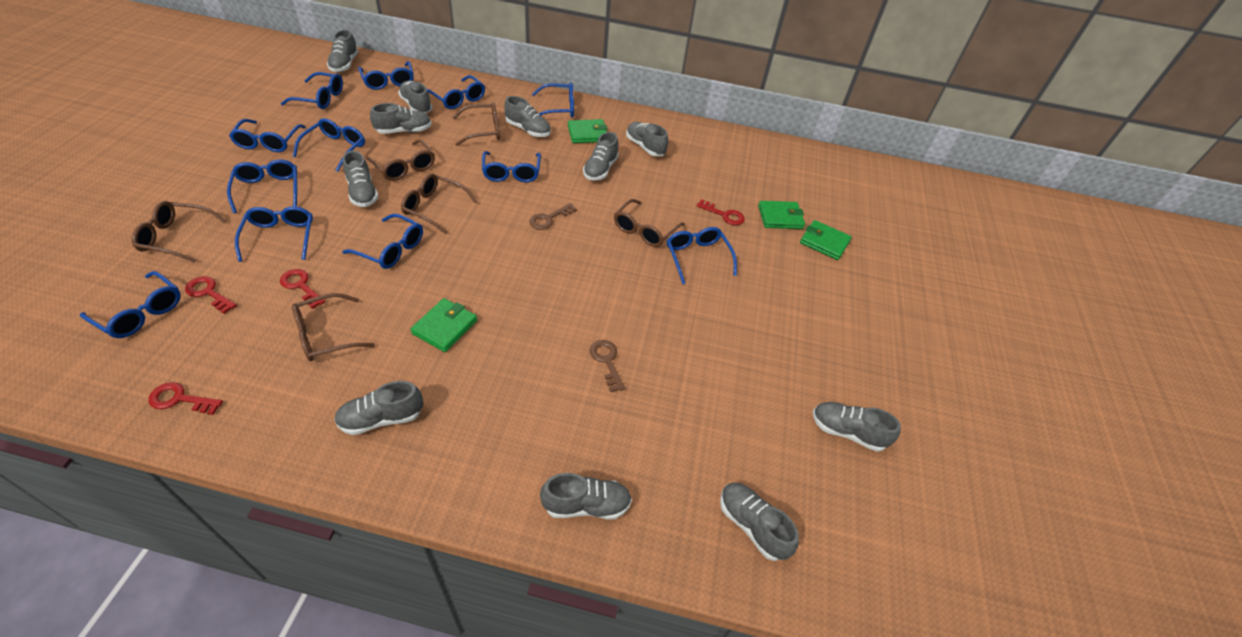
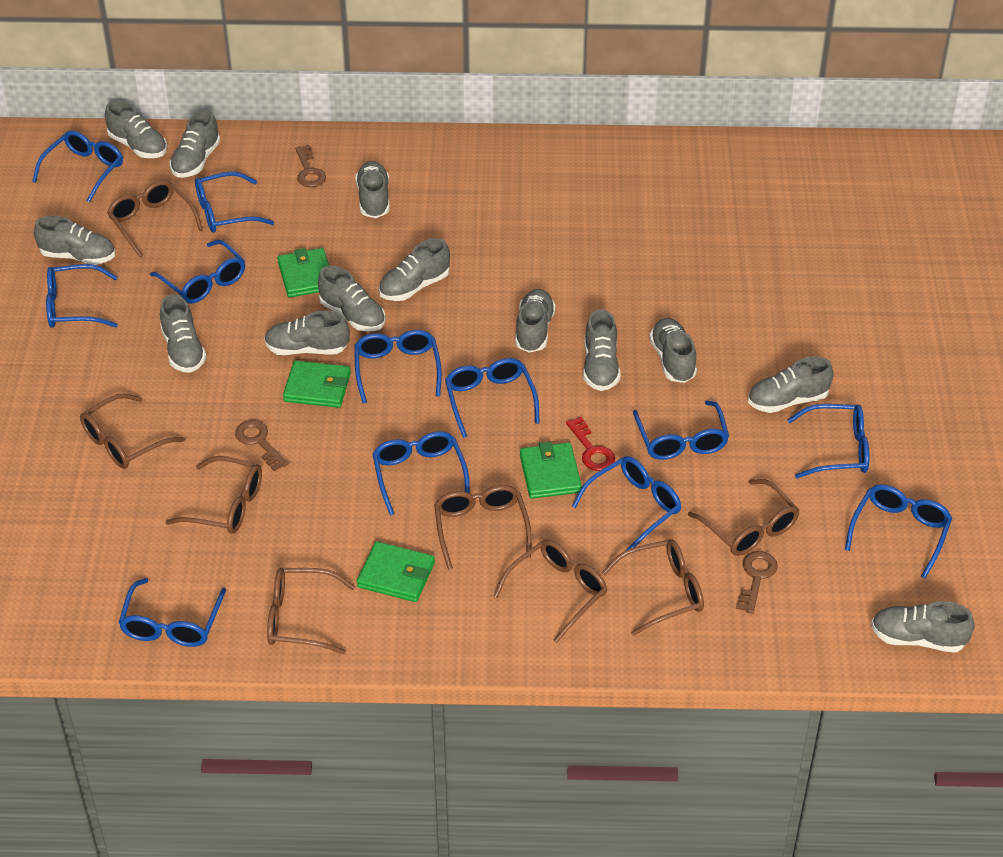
brown glasses: 6 -> 8
brown key: 2 -> 3
grey shoe: 11 -> 13
red key: 4 -> 1

